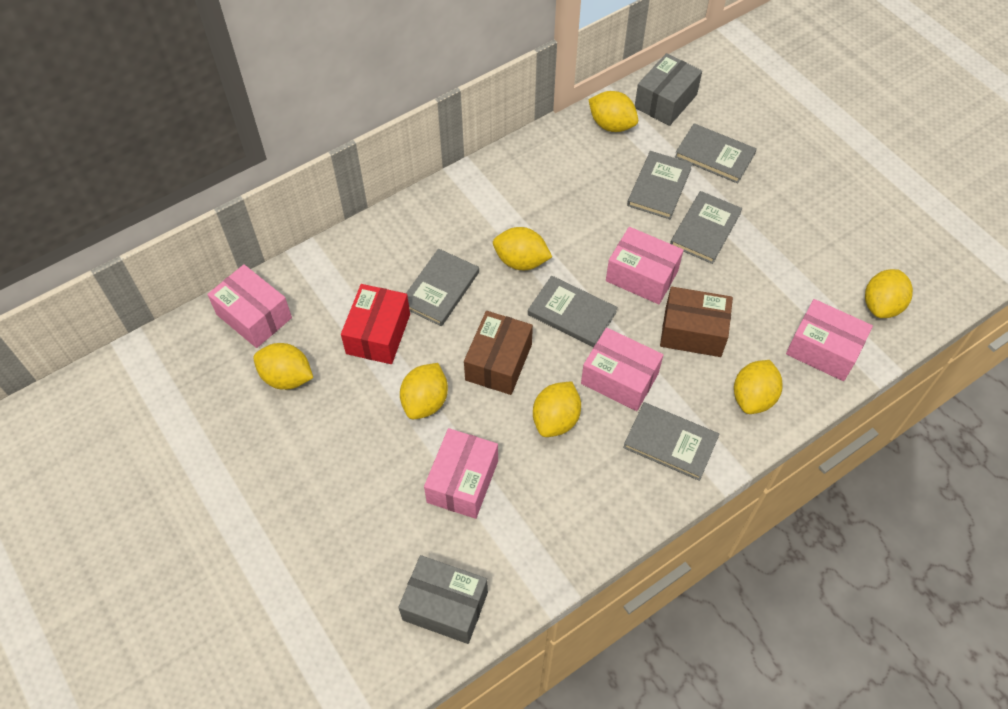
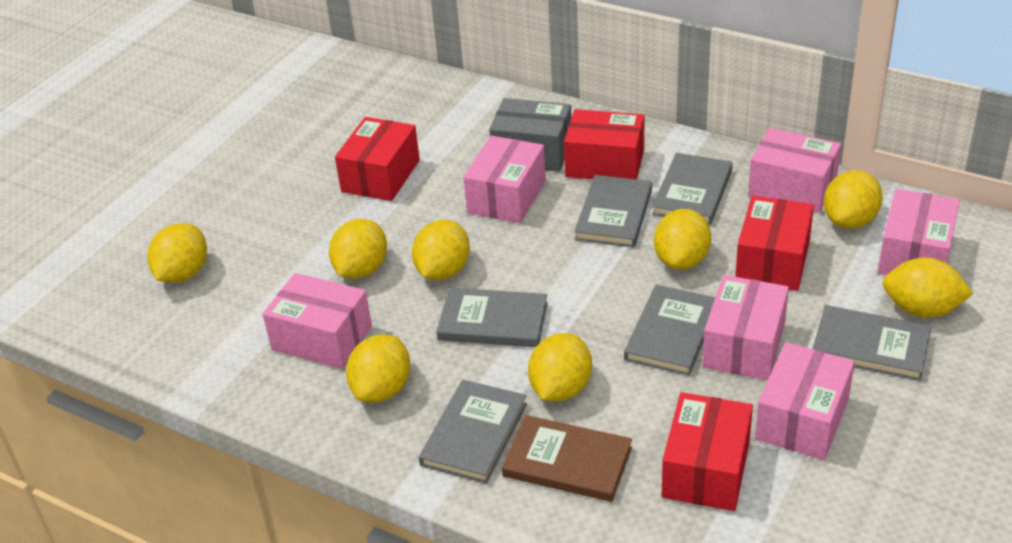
brown book: 0 -> 1
brown box: 2 -> 0
grey box: 2 -> 1
pink box: 5 -> 6
red box: 1 -> 4
yellow lemon: 7 -> 8

